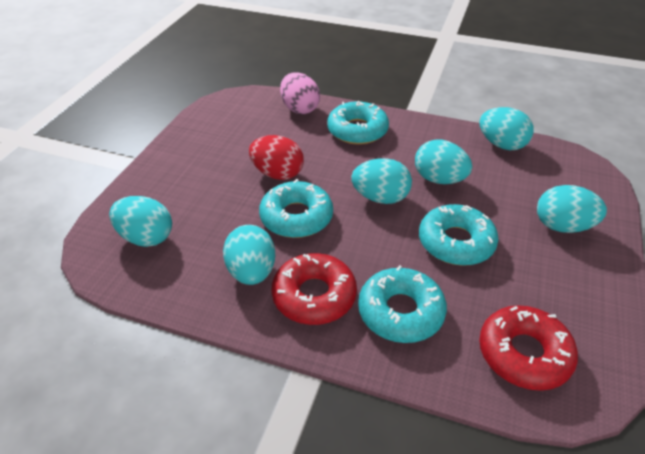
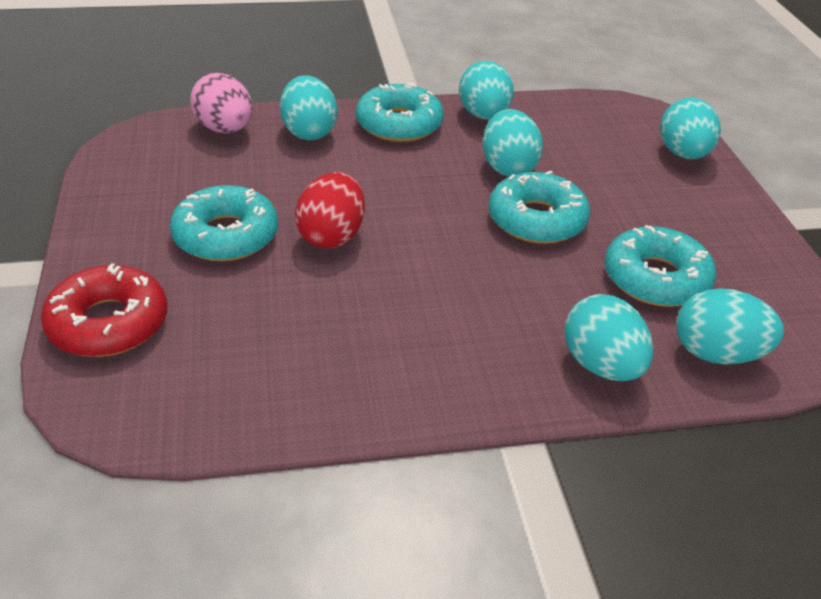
red donut: 2 -> 1

